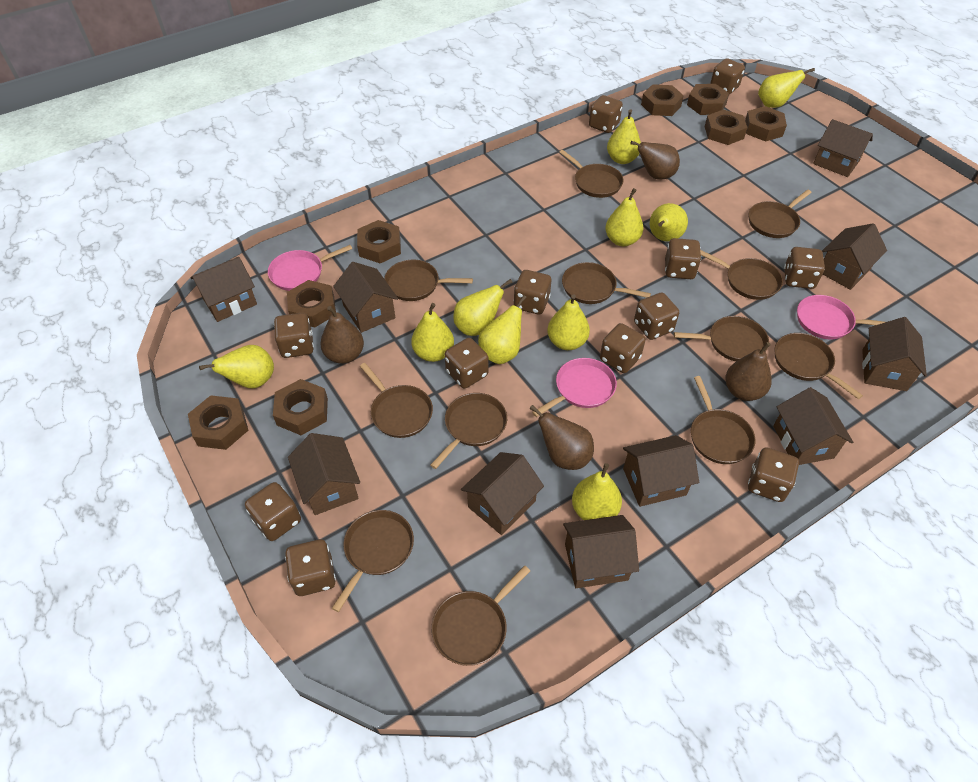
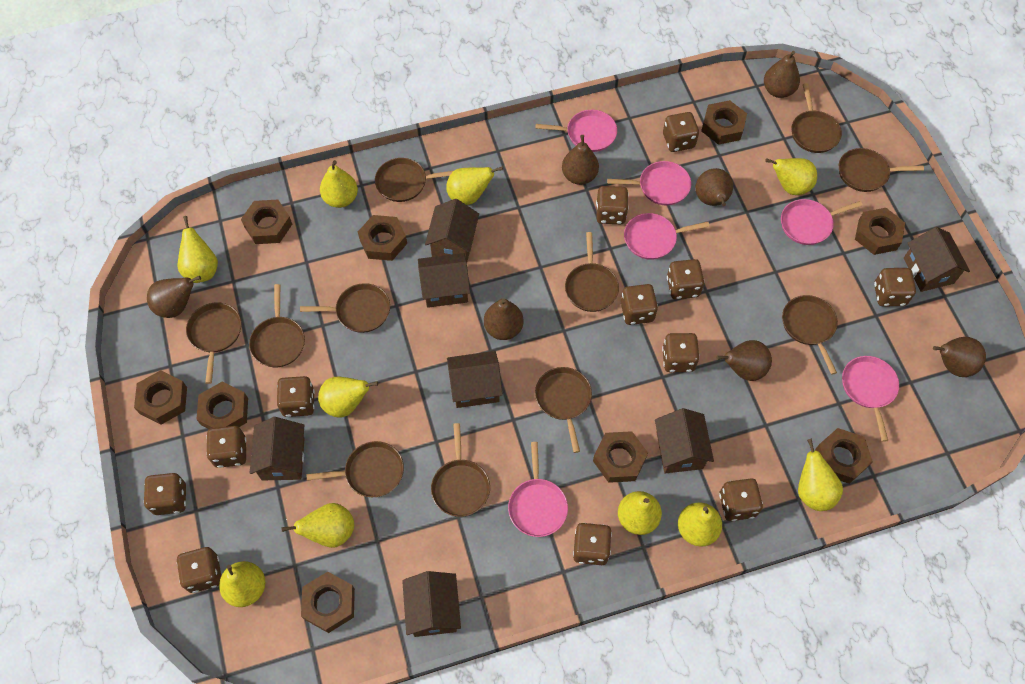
brown house: 10 -> 7
brown nut: 8 -> 9
brown pan: 12 -> 11
brown pear: 4 -> 7
pink pan: 3 -> 6

